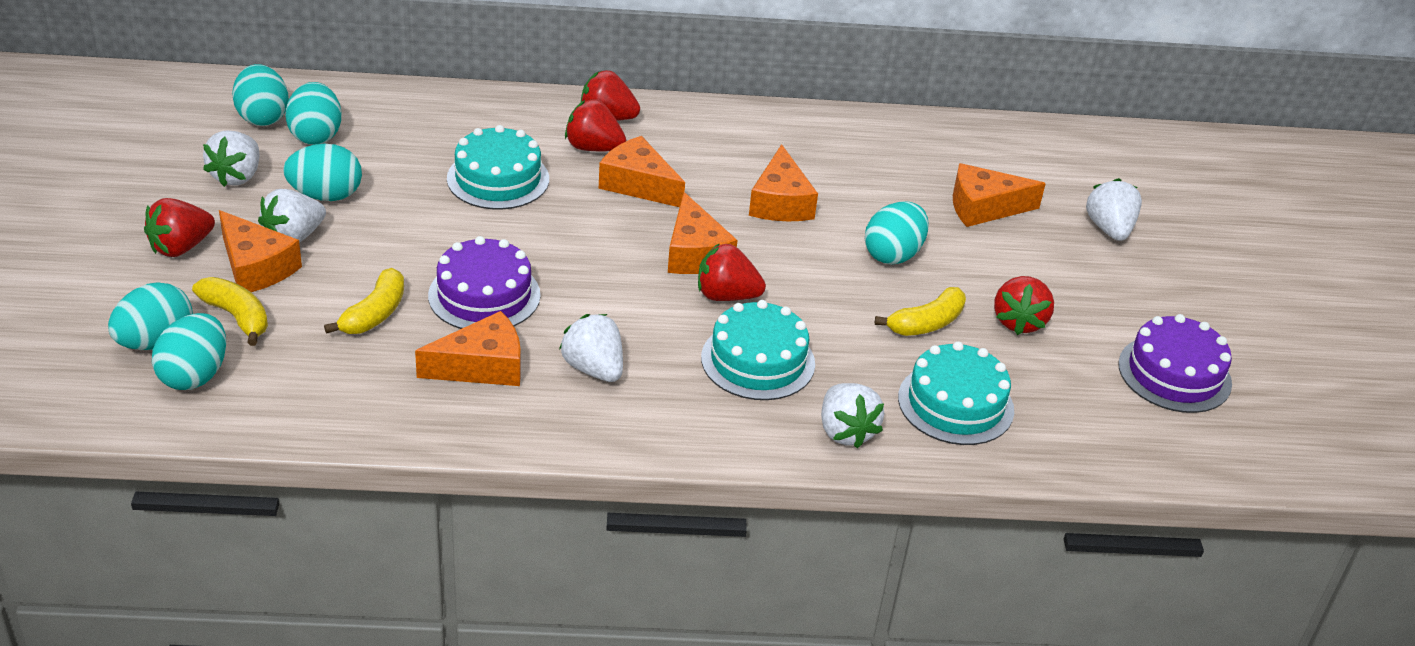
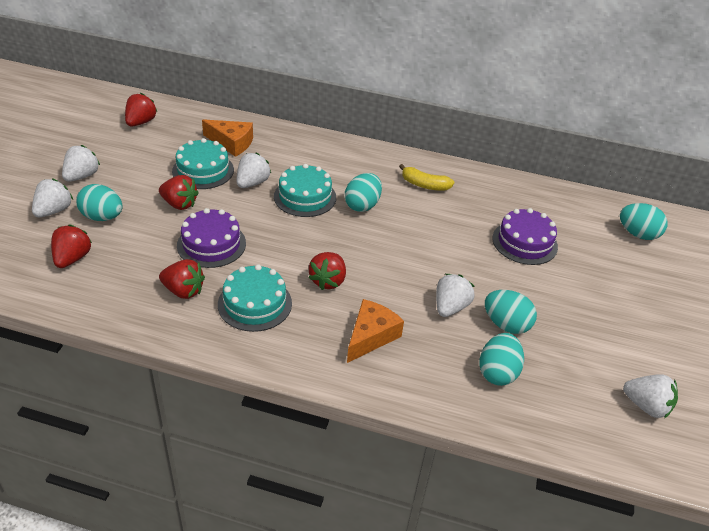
orange cheese: 6 -> 2
turquoise egg: 6 -> 5
yellow banana: 3 -> 1

